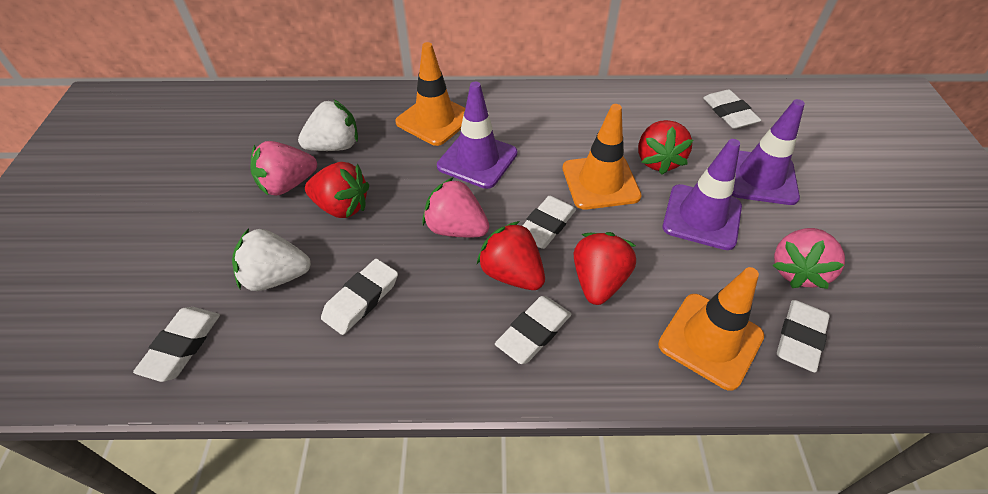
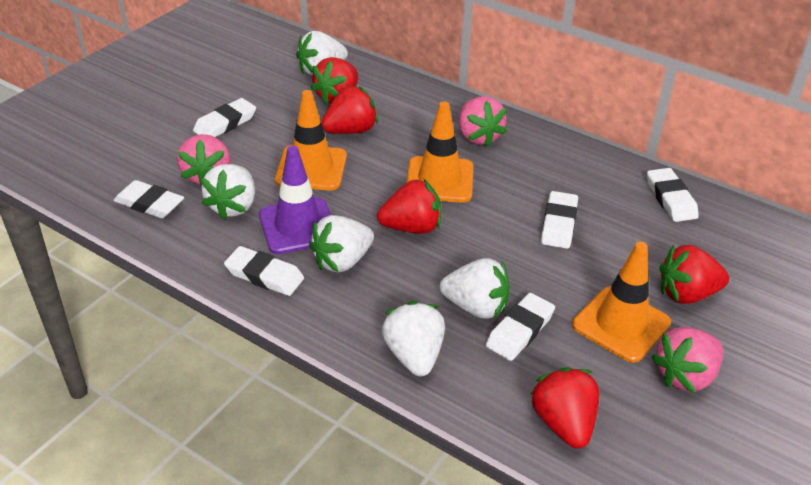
purple traffic cone: 3 -> 1
red strawberry: 4 -> 5
white strawberry: 2 -> 5

